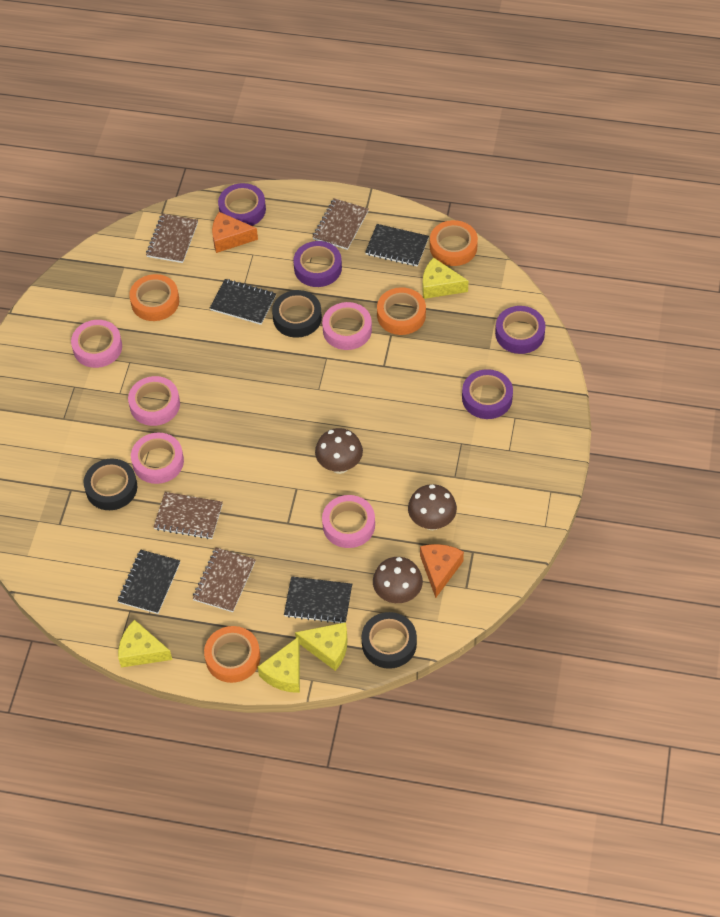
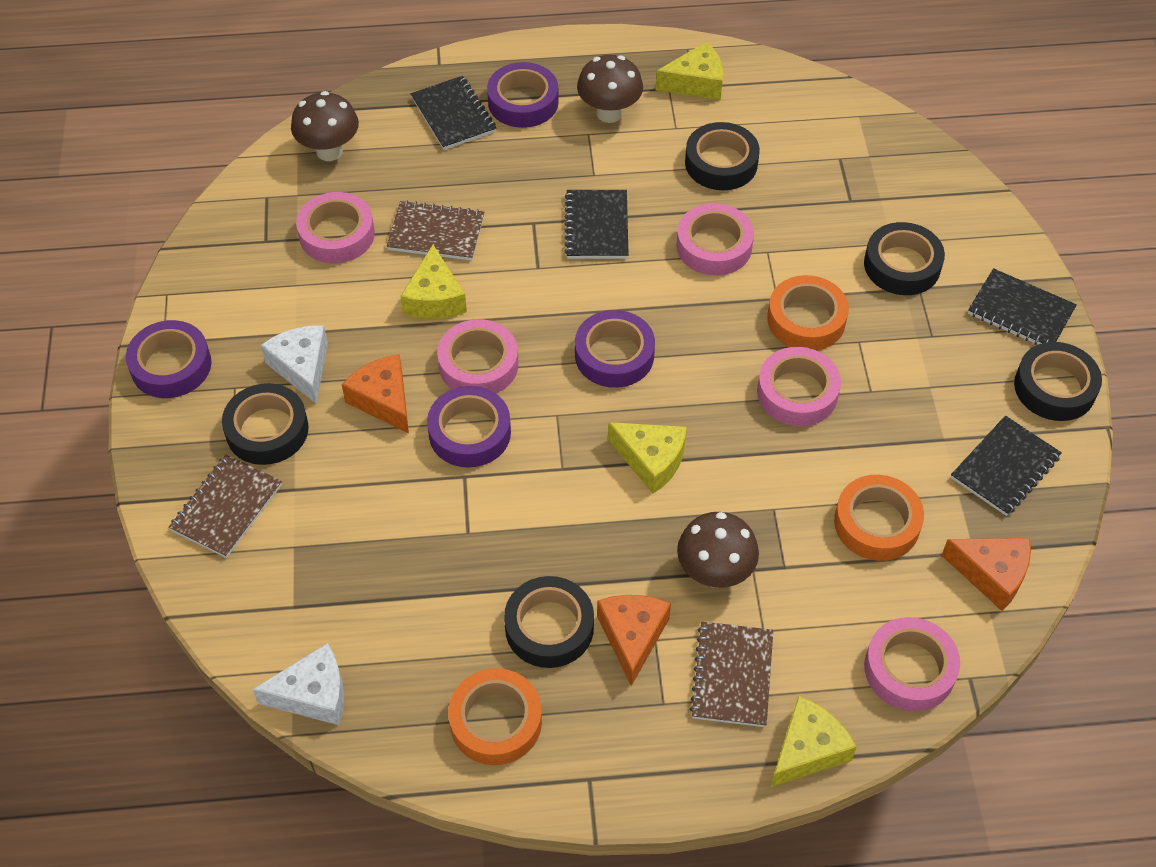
black tape: 3 -> 5
brown notebook: 4 -> 3
orange cheese: 2 -> 3
orange tape: 4 -> 3
white cheese: 0 -> 2

